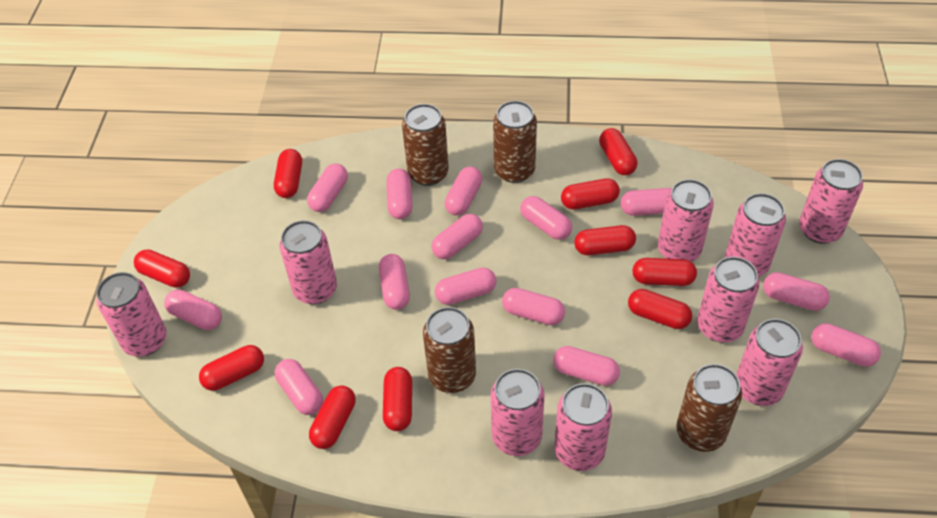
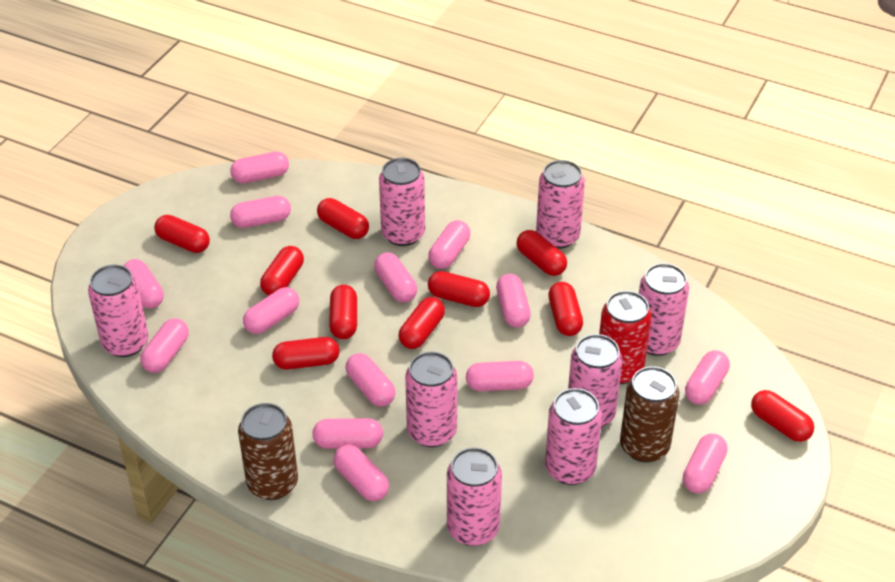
brown can: 4 -> 2
pink can: 9 -> 8
red can: 0 -> 1

